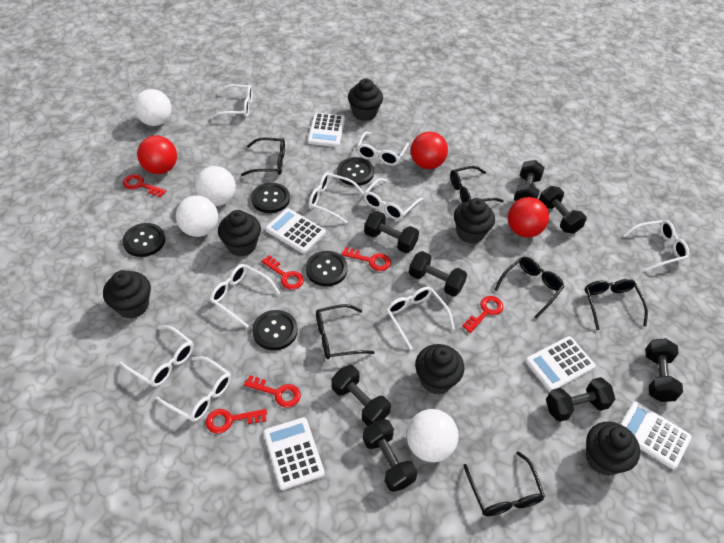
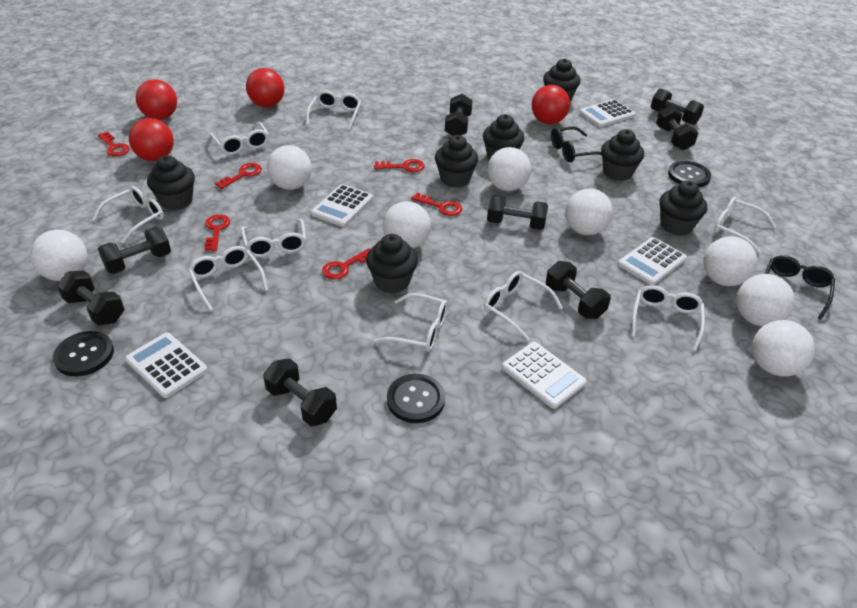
black button: 5 -> 3
black cupcake: 6 -> 7
black glasses: 6 -> 2
red ball: 3 -> 4
white ball: 4 -> 8

